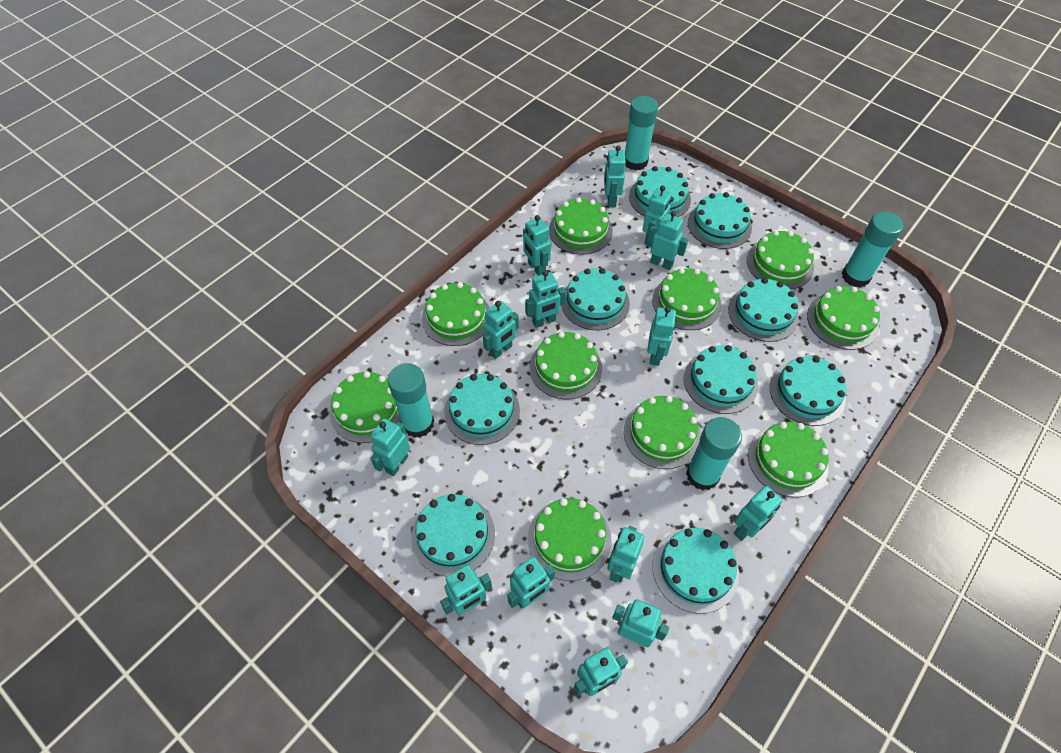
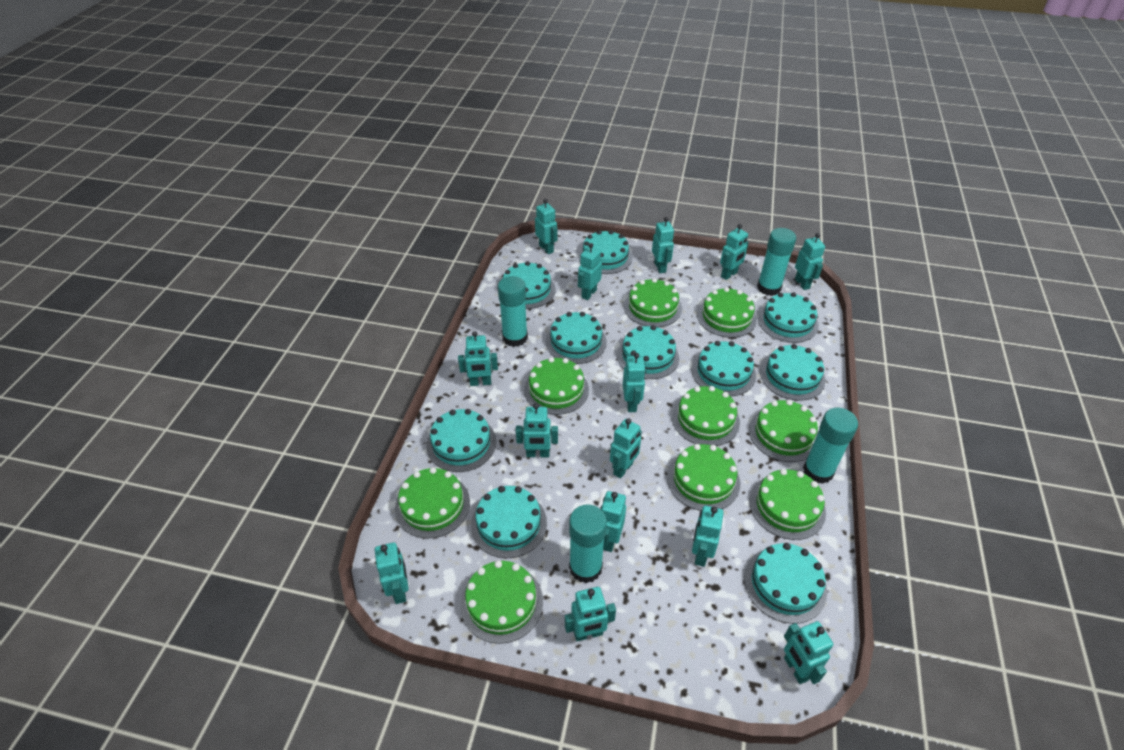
green cake: 10 -> 9
turquoise cake: 9 -> 10

